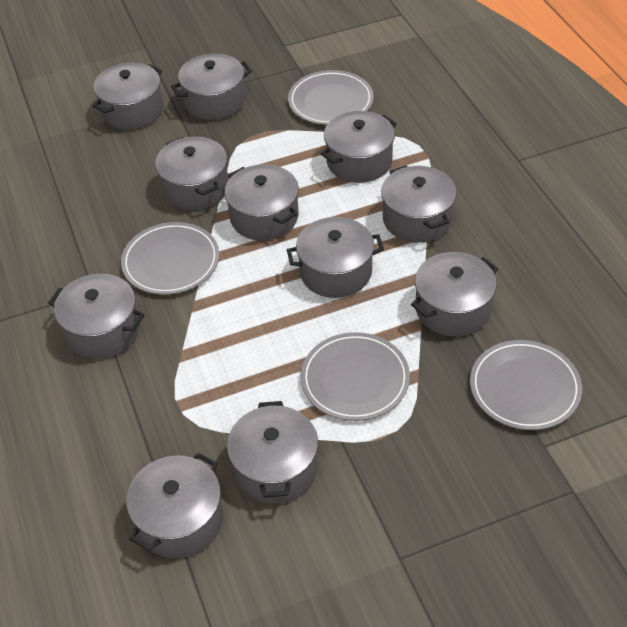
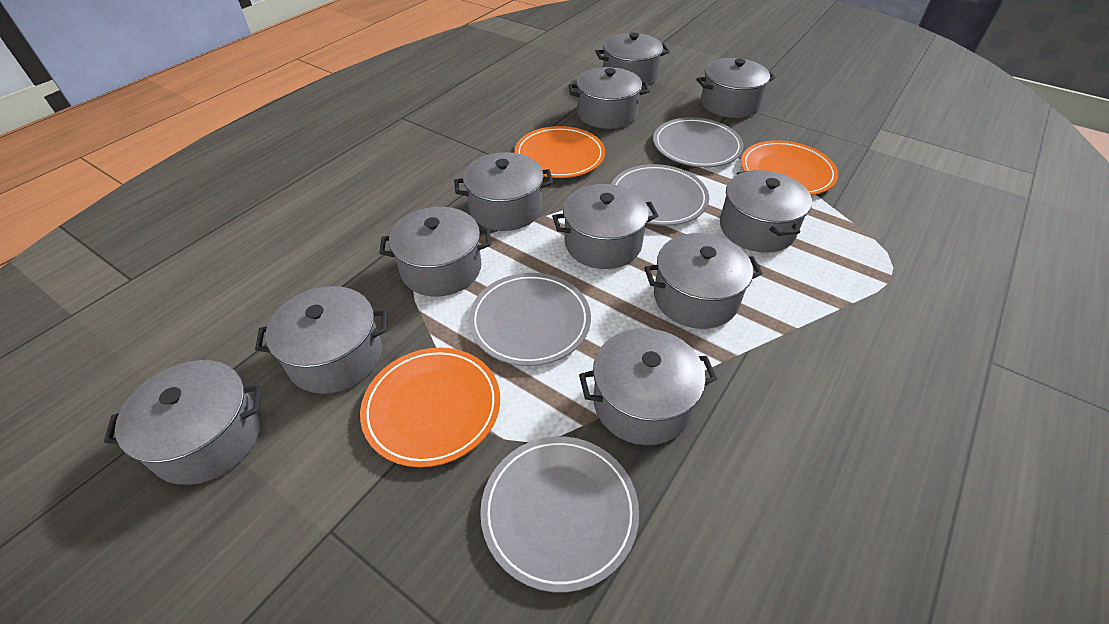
orange plate: 0 -> 3

